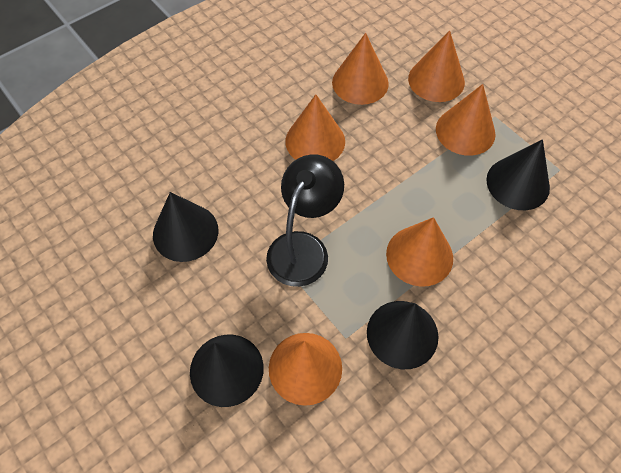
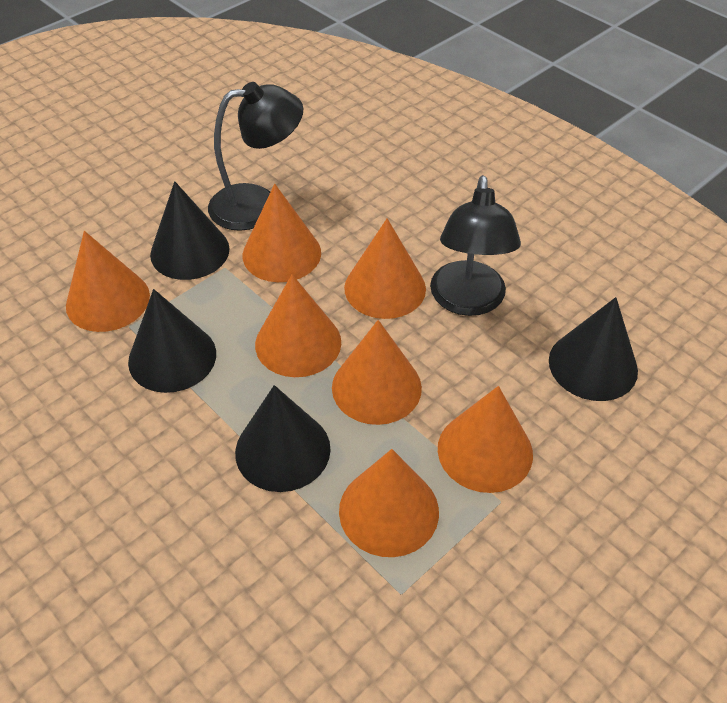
black lamp: 1 -> 2
orange cone: 6 -> 7

